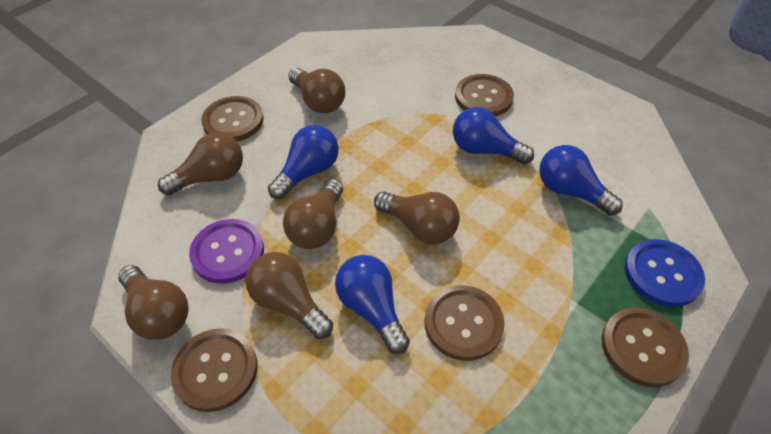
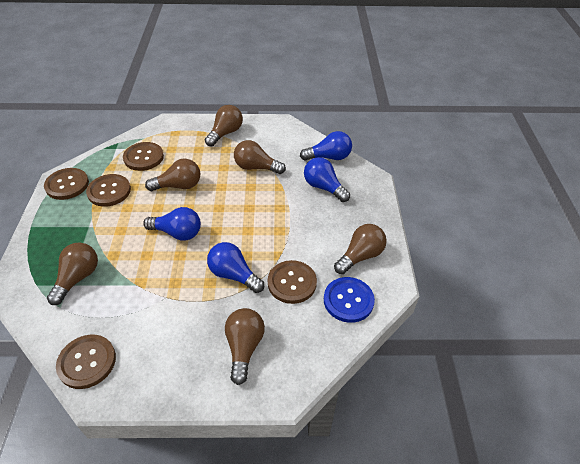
purple button: 1 -> 0

